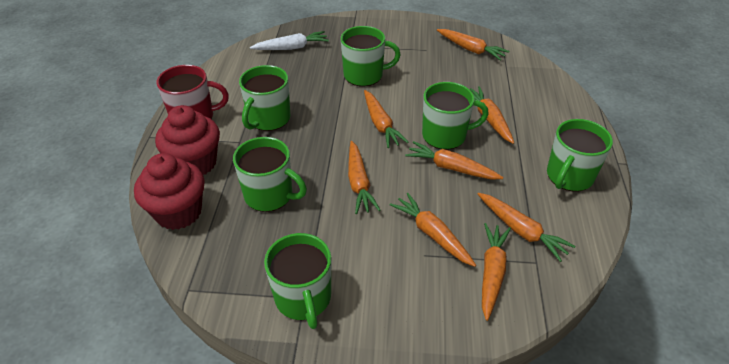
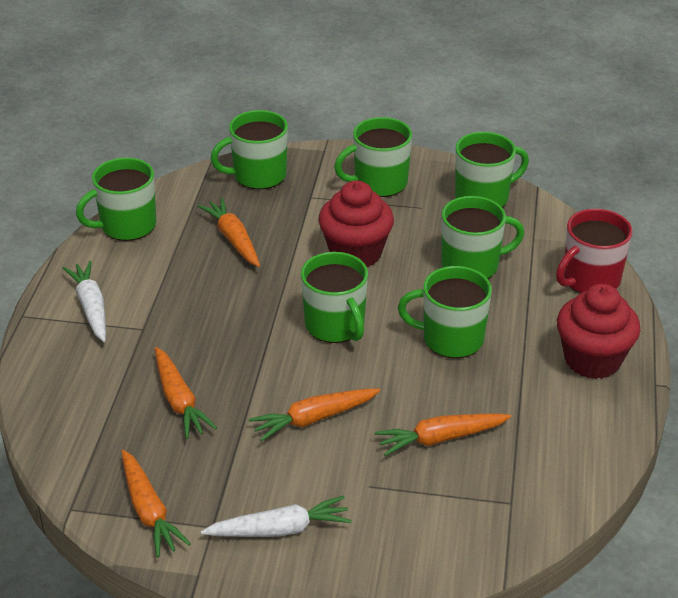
green mug: 6 -> 7
orange carrot: 8 -> 5
white carrot: 1 -> 2

